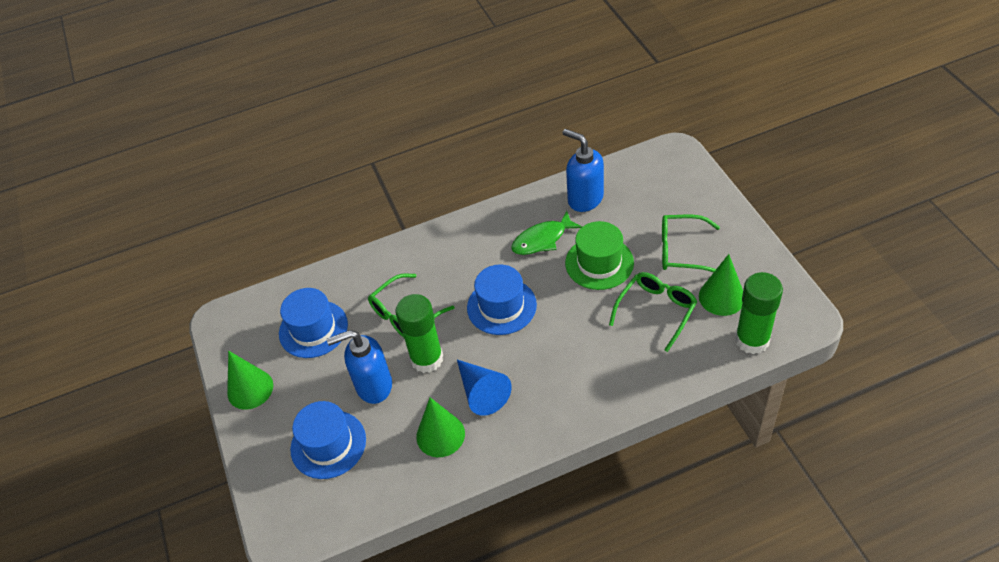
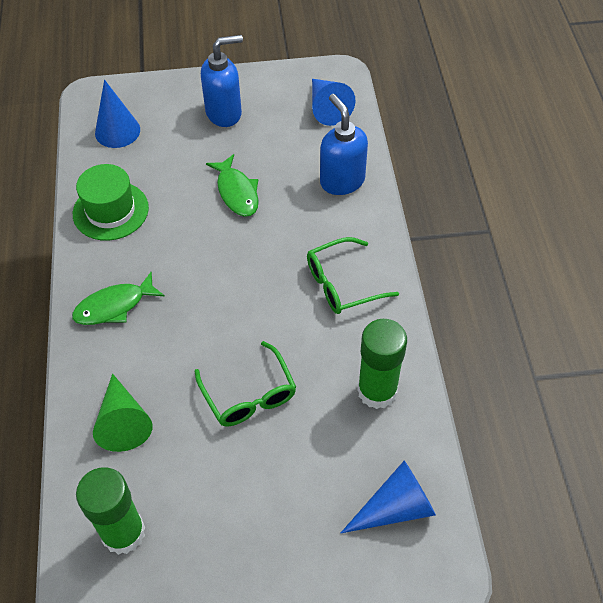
blue cone: 1 -> 3
blue hat: 3 -> 0
green cone: 3 -> 1
green fish: 1 -> 2
green glasses: 3 -> 2

